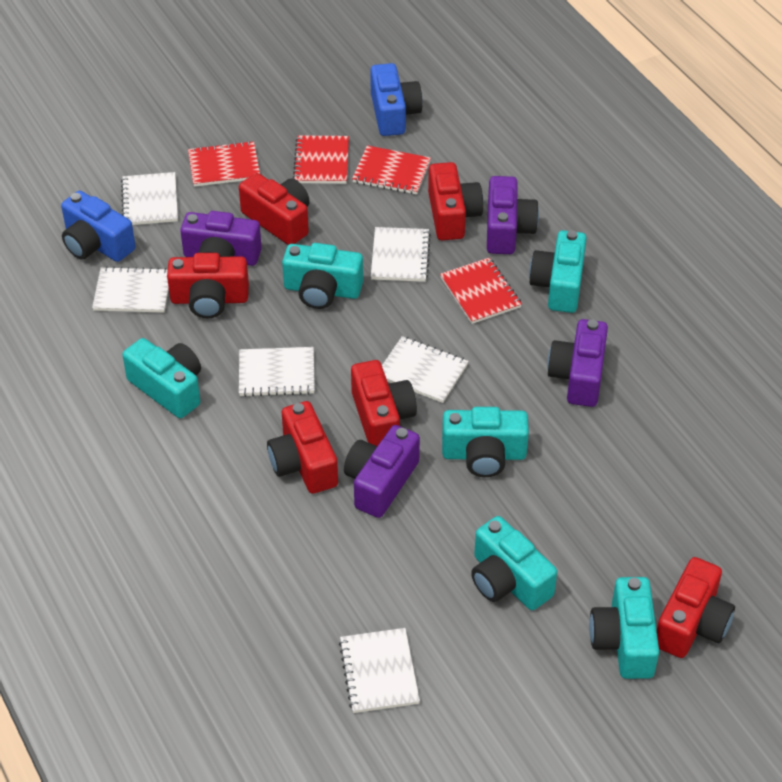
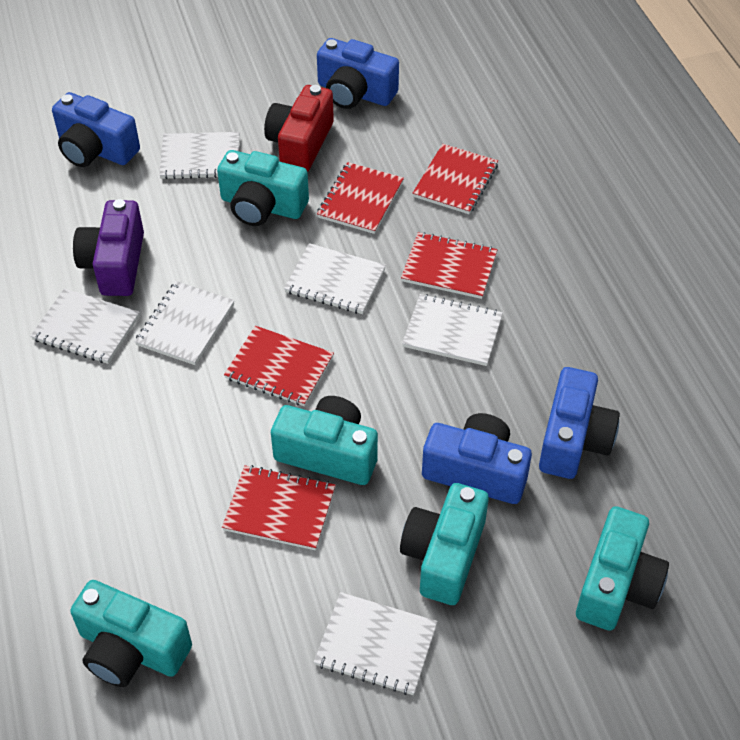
blue camera: 2 -> 4
purple camera: 4 -> 1
red camera: 6 -> 1
red notebook: 4 -> 5
turquoise camera: 6 -> 5

